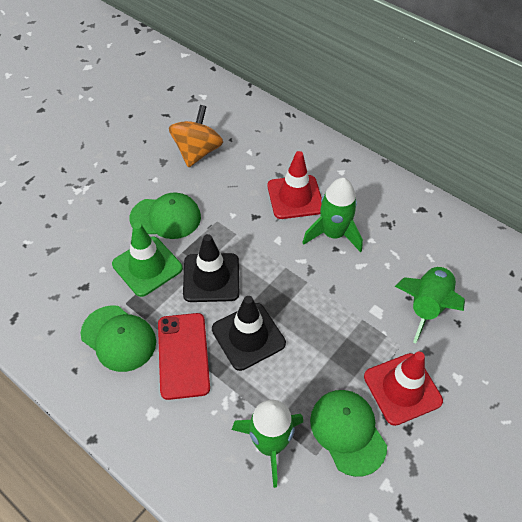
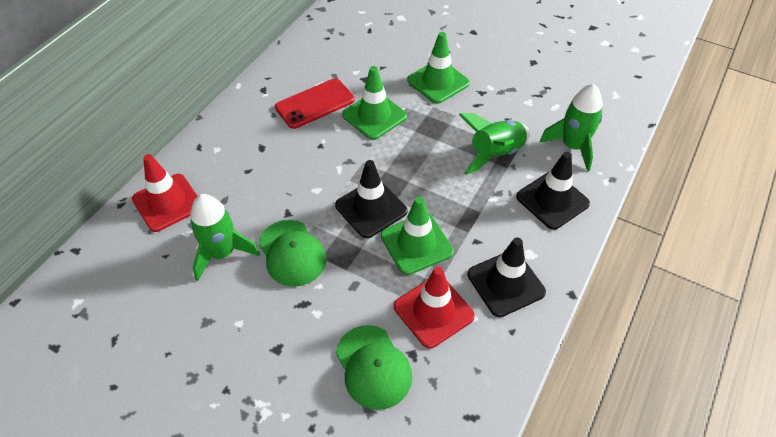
black traffic cone: 2 -> 3
green cap: 3 -> 2
green traffic cone: 1 -> 3
orange spinning top: 1 -> 0

